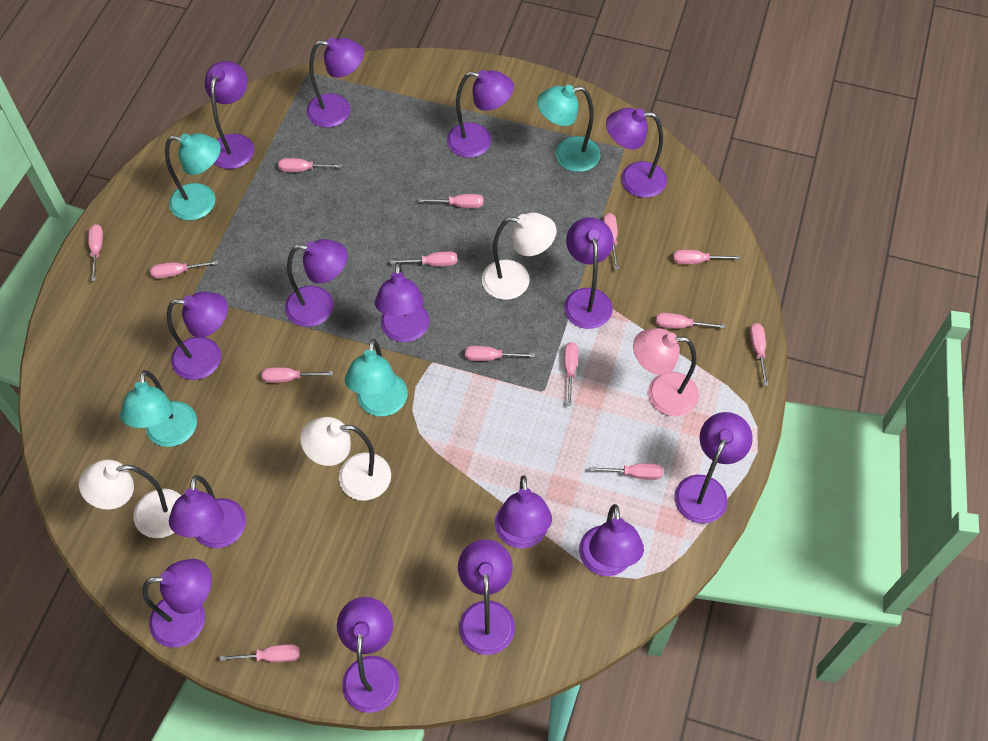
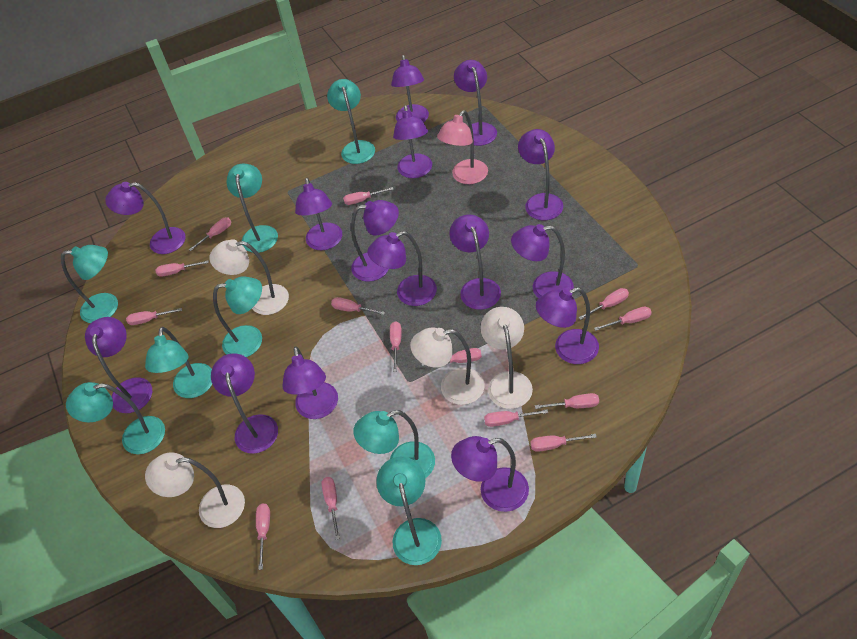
turquoise lamp: 4 -> 8
white lamp: 3 -> 4

